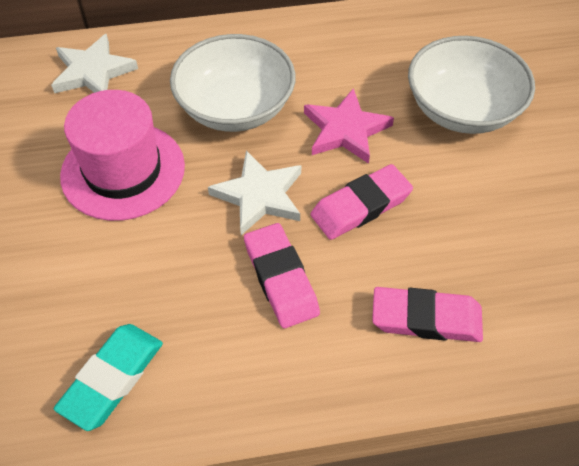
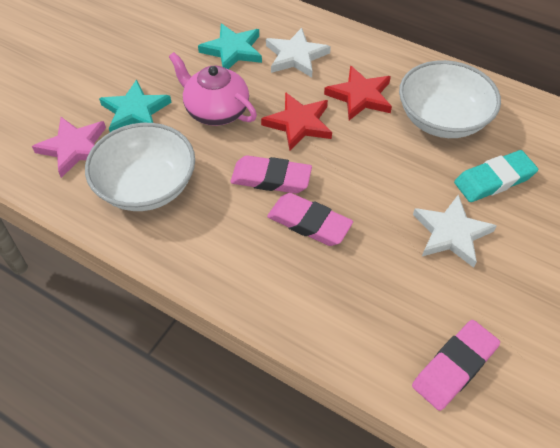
pink hat: 1 -> 0
pink teapot: 0 -> 1
red star: 0 -> 2
turquoise star: 0 -> 2

